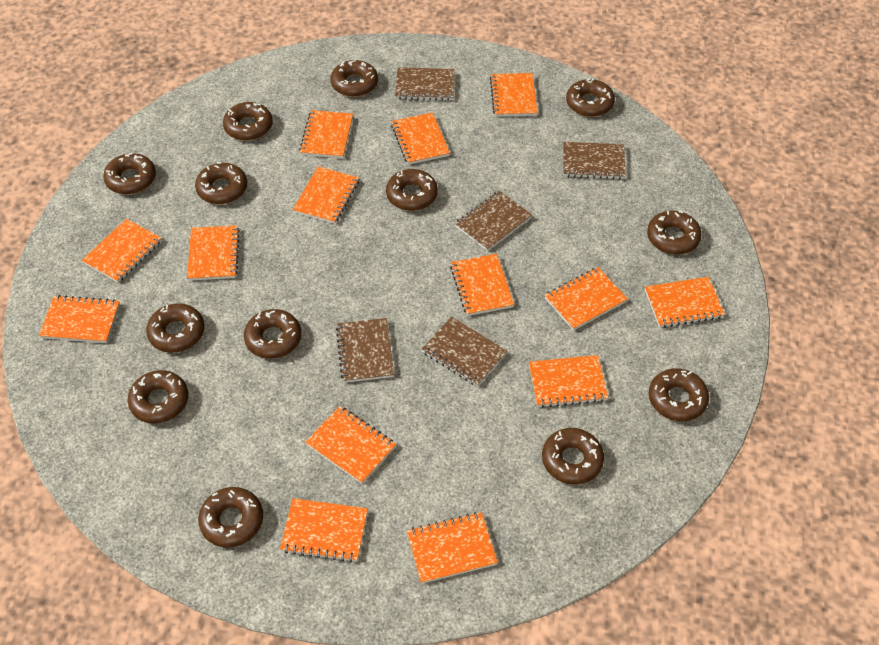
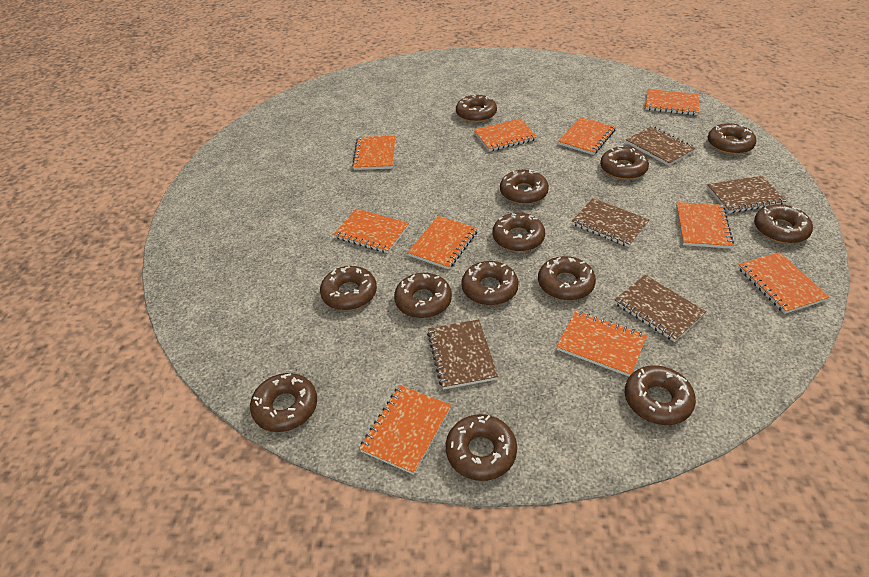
orange notebook: 14 -> 10

